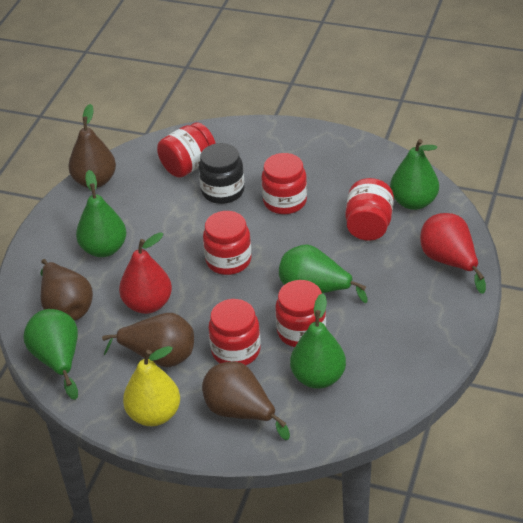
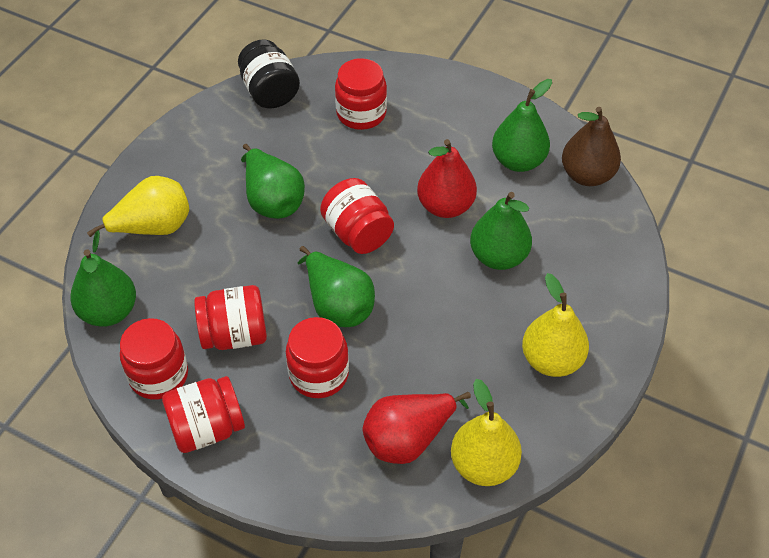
brown pear: 4 -> 1
yellow pear: 1 -> 3

